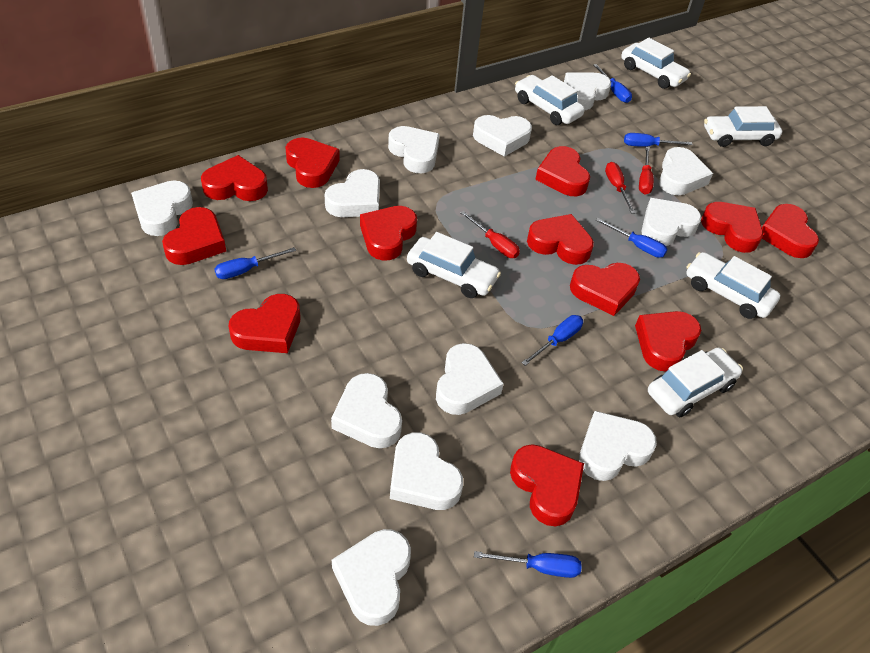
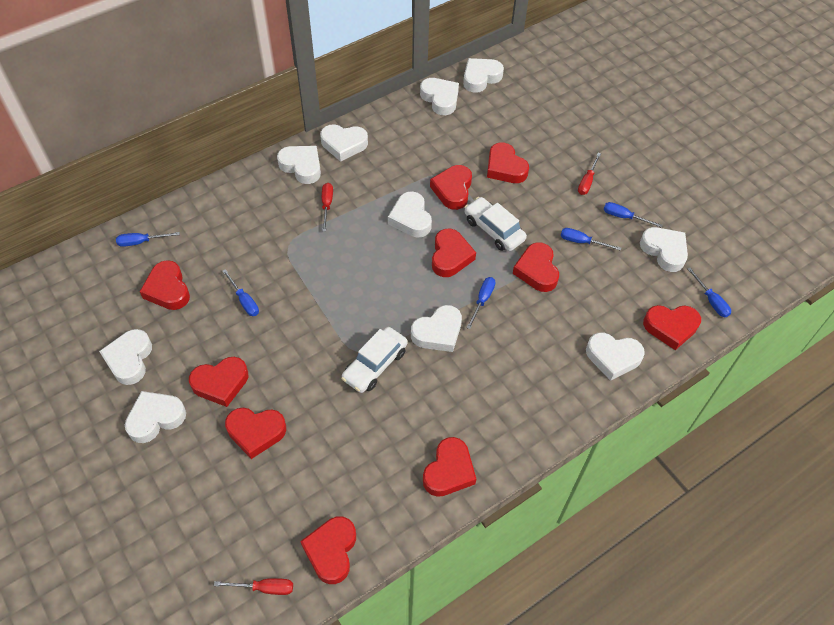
red heart: 12 -> 10
white car: 6 -> 2
white heart: 12 -> 10

